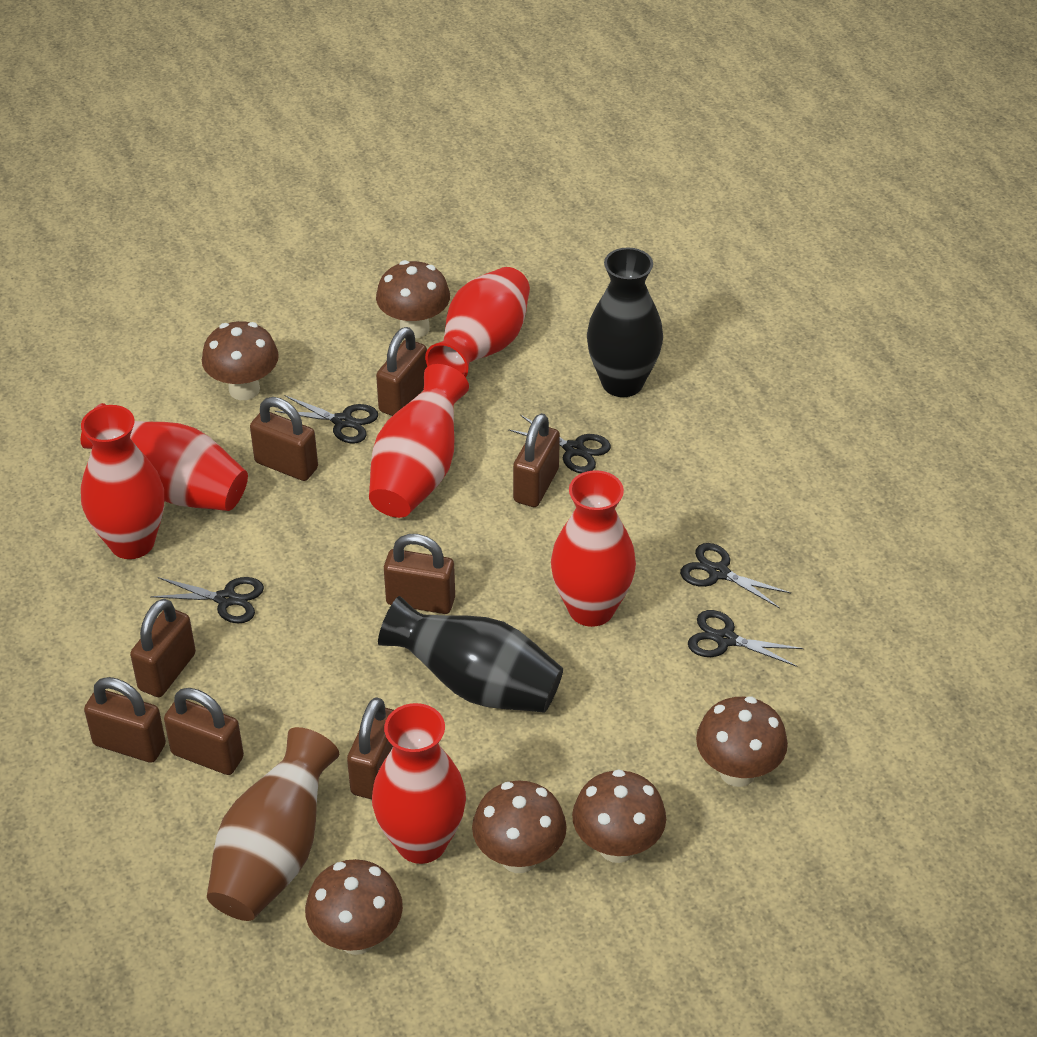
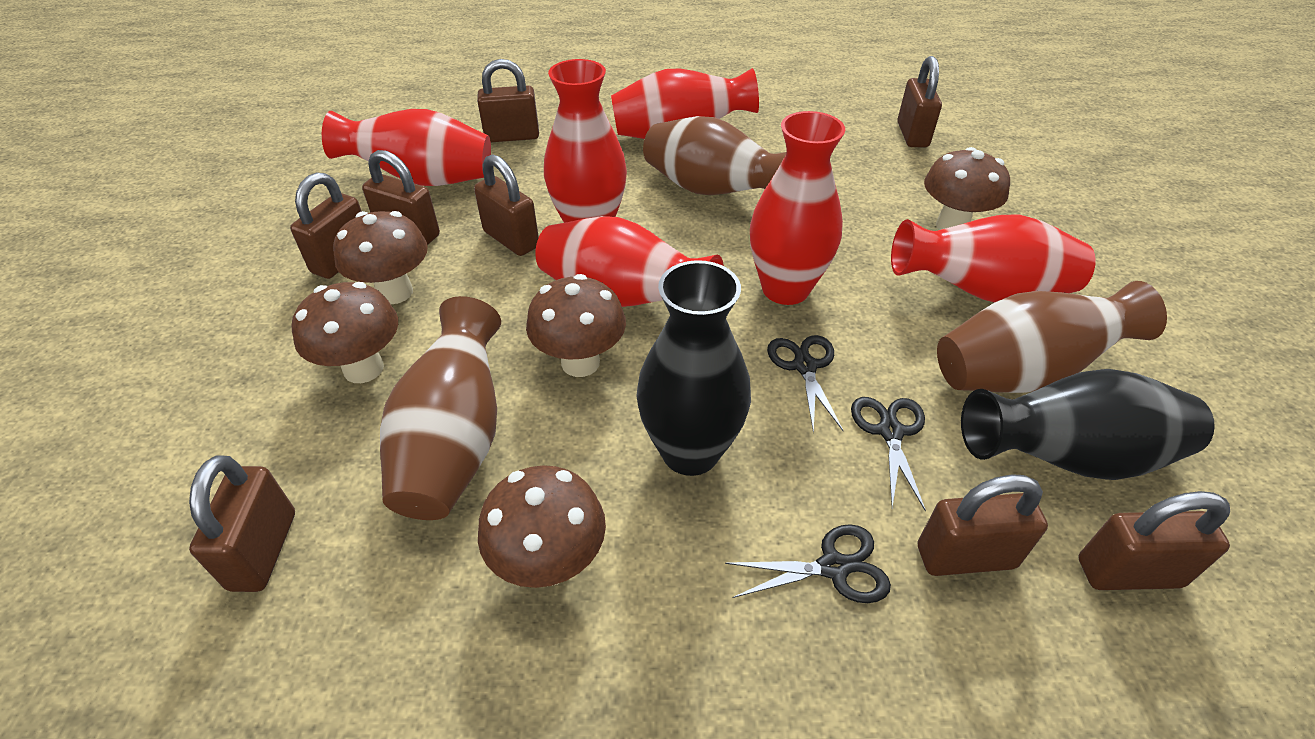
black scissors: 5 -> 3
brown mushroom: 6 -> 5
brown vase: 1 -> 3

